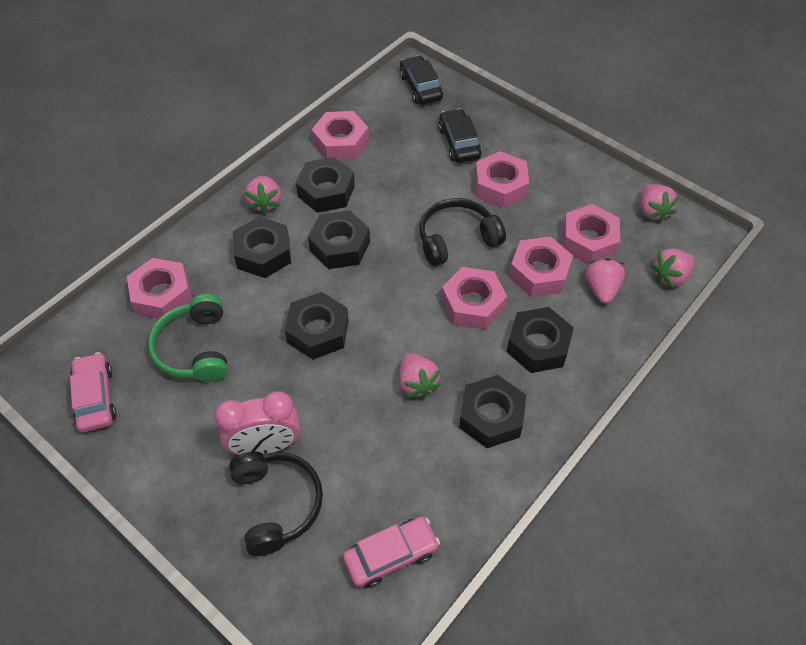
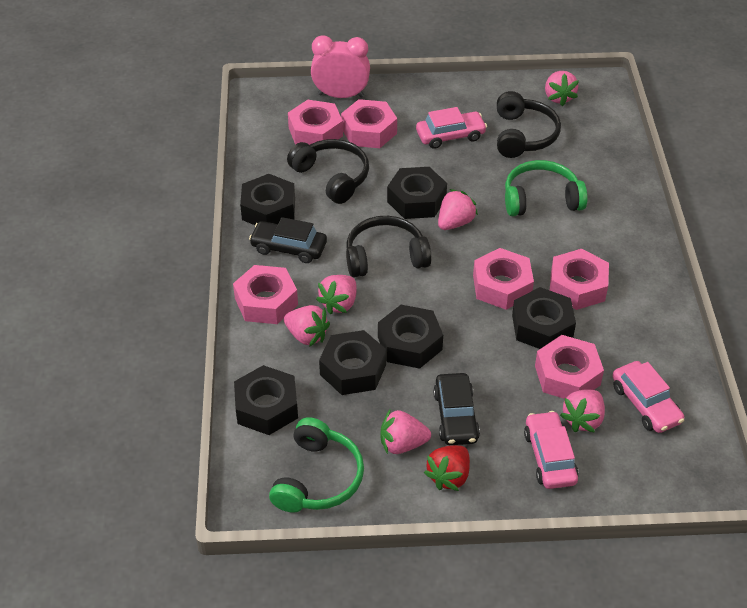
black headphones: 2 -> 3
green headphones: 1 -> 2
pink car: 2 -> 3
pink strawberry: 5 -> 6
red strawberry: 0 -> 1

